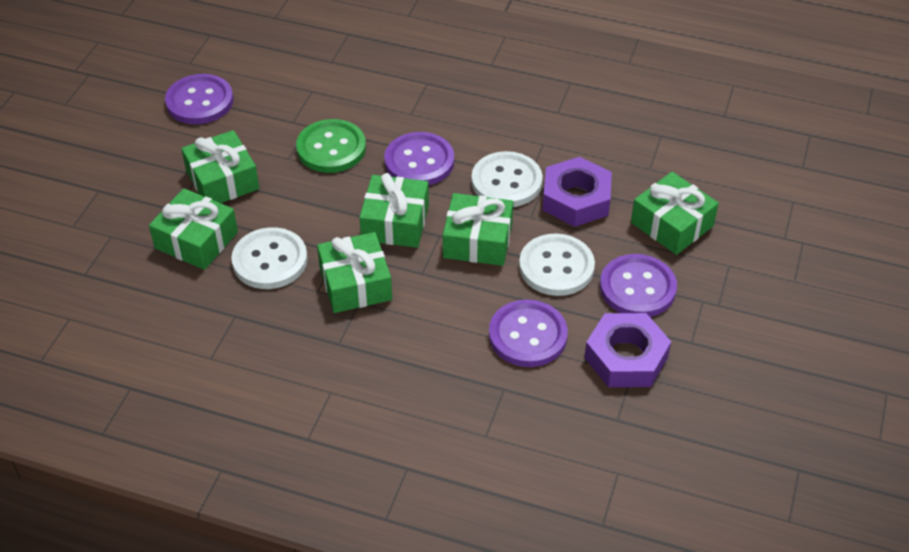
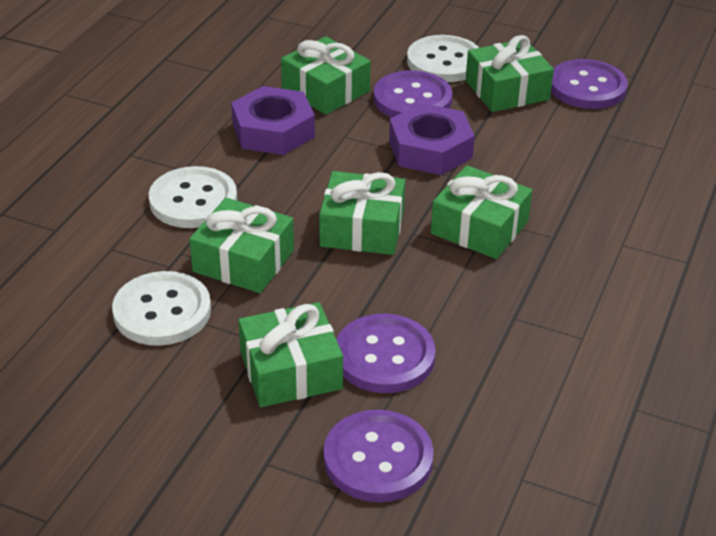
green button: 1 -> 0

